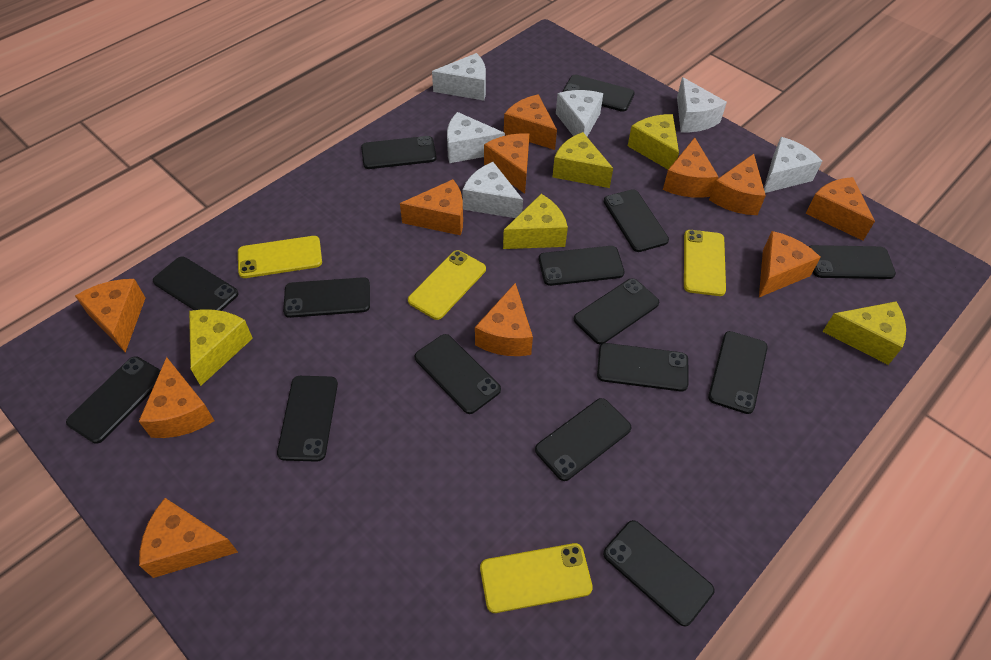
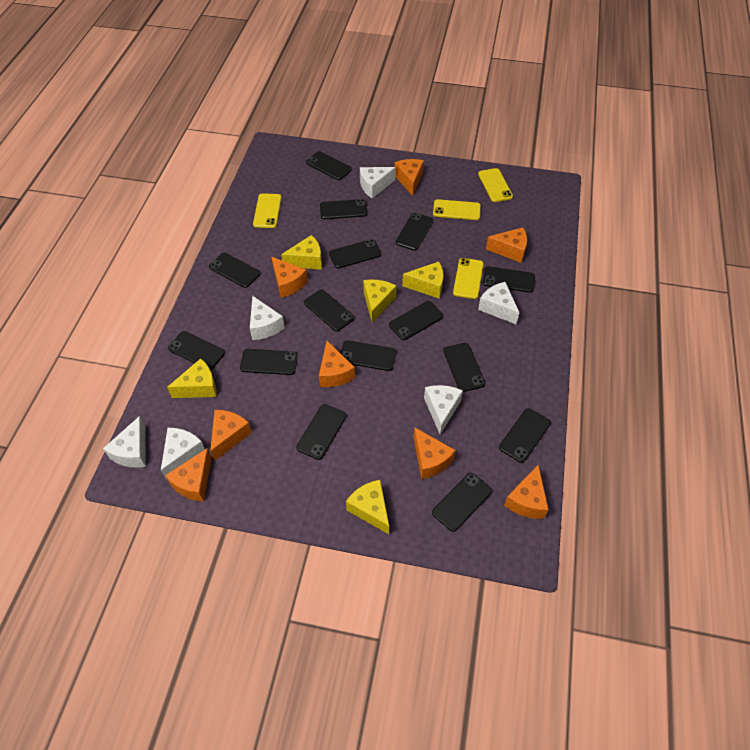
orange cheese: 11 -> 8

